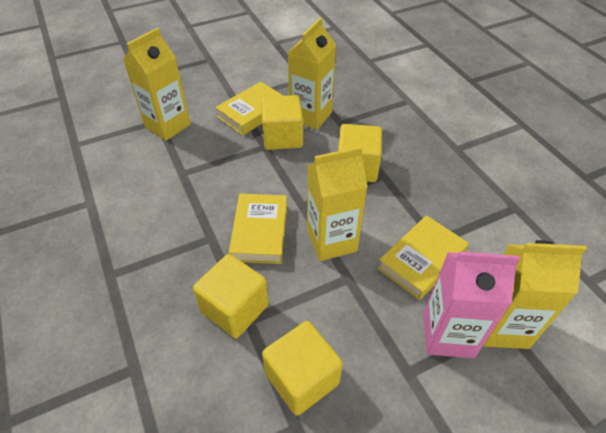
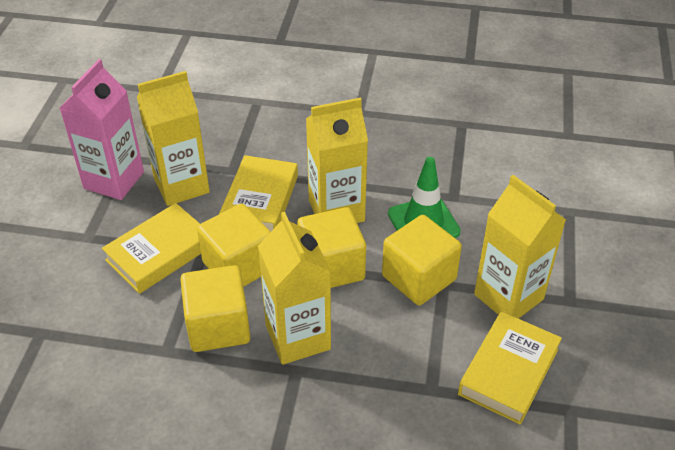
green traffic cone: 0 -> 1

